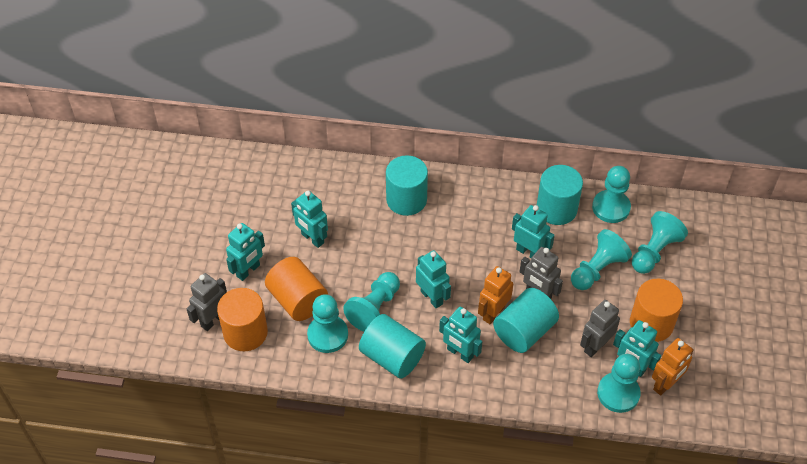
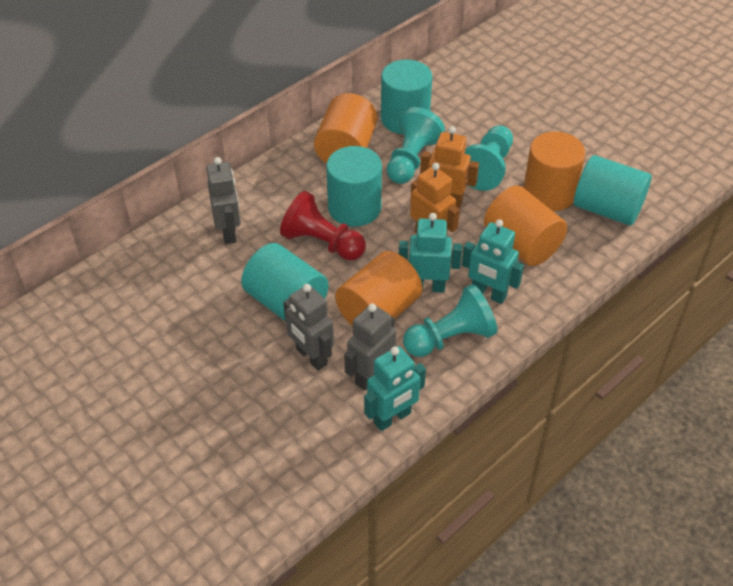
orange cylinder: 3 -> 4
red pawn: 0 -> 1
turquoise pawn: 6 -> 3
turquoise robot: 6 -> 3

